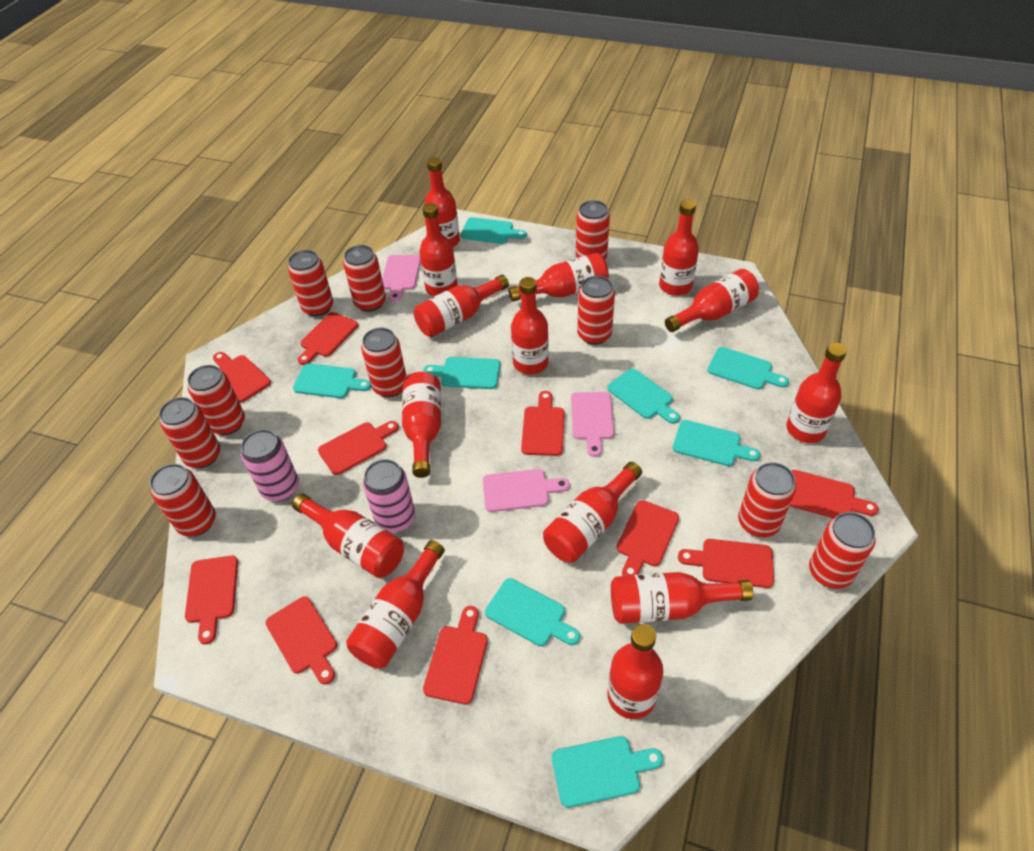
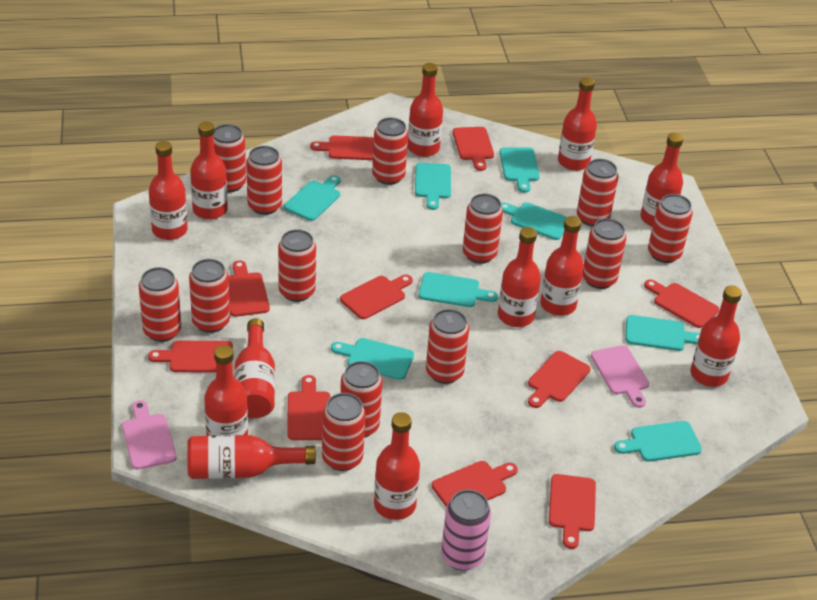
pink can: 2 -> 1
pink cutting board: 3 -> 2
red bottle: 14 -> 12
red can: 10 -> 13

